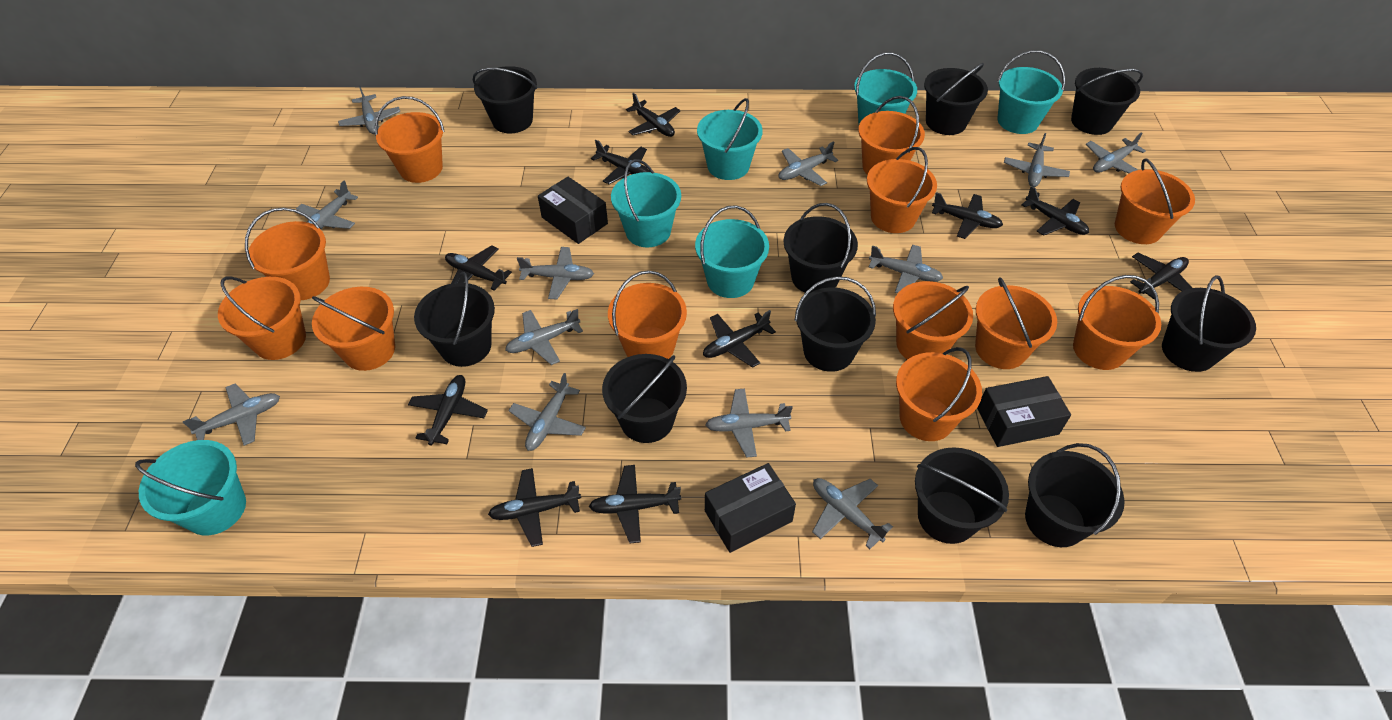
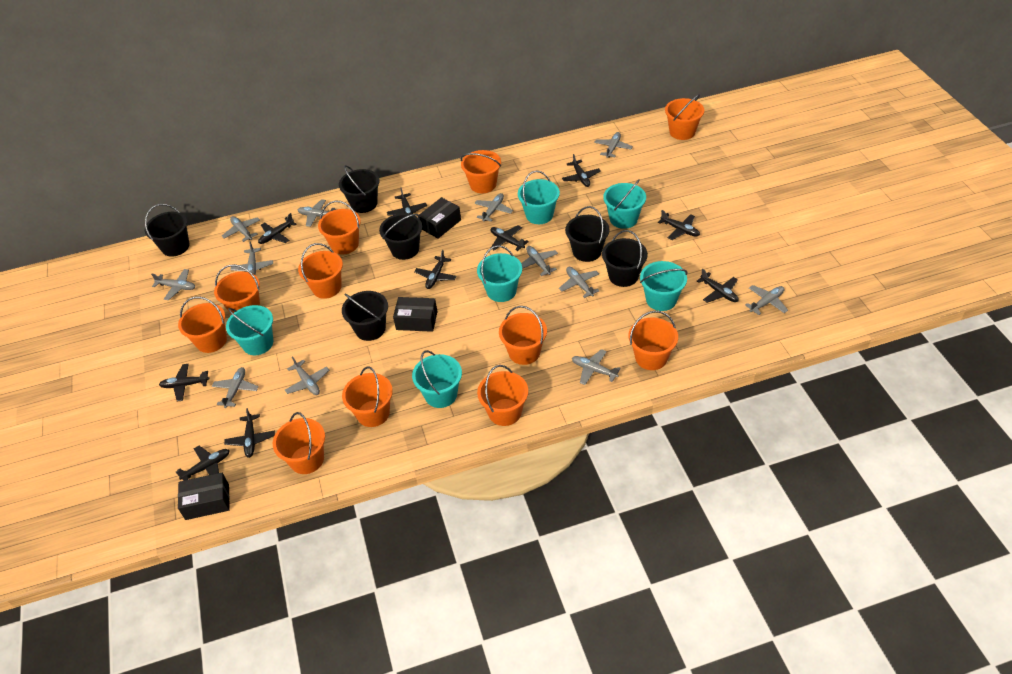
black bucket: 10 -> 6
orange bucket: 12 -> 11

